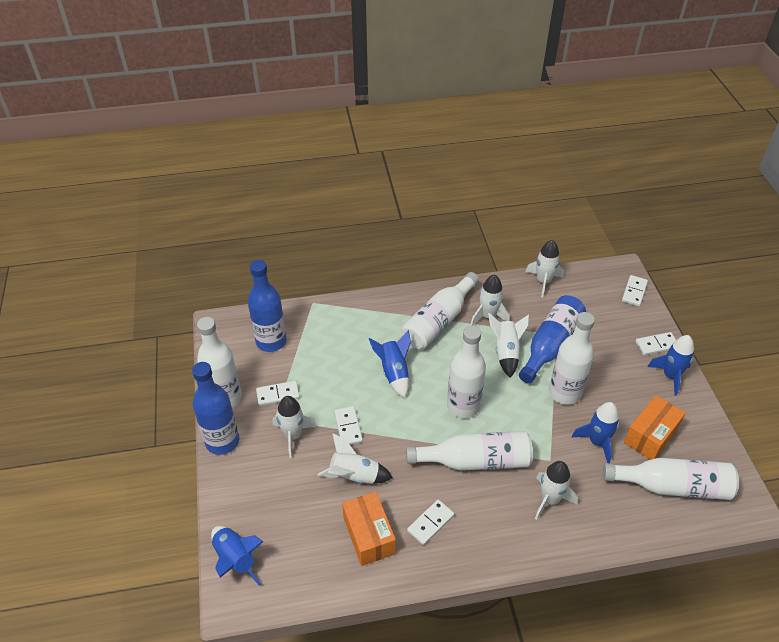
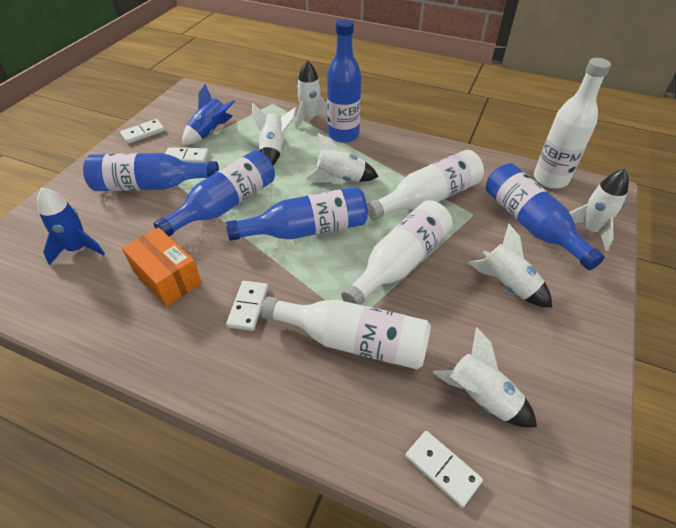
blue bottle: 3 -> 5
blue rocket: 4 -> 2
orange box: 2 -> 1
white bottle: 6 -> 4
white domino: 5 -> 4

